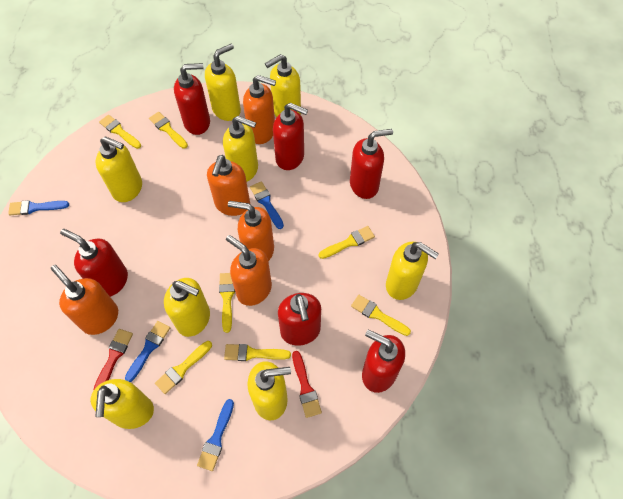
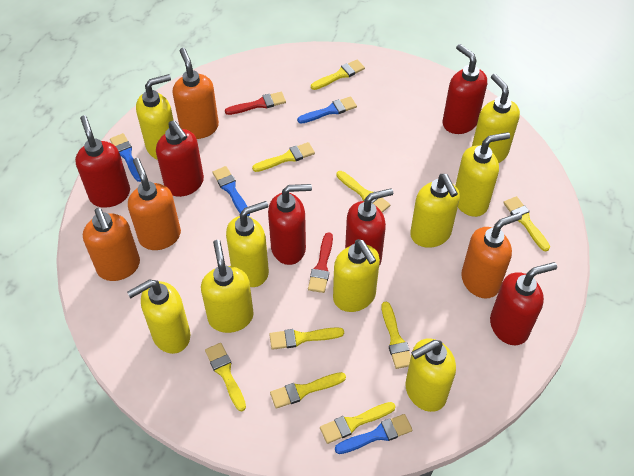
orange soap dispenser: 5 -> 4
yellow brush: 7 -> 9
yellow soap dispenser: 8 -> 9

